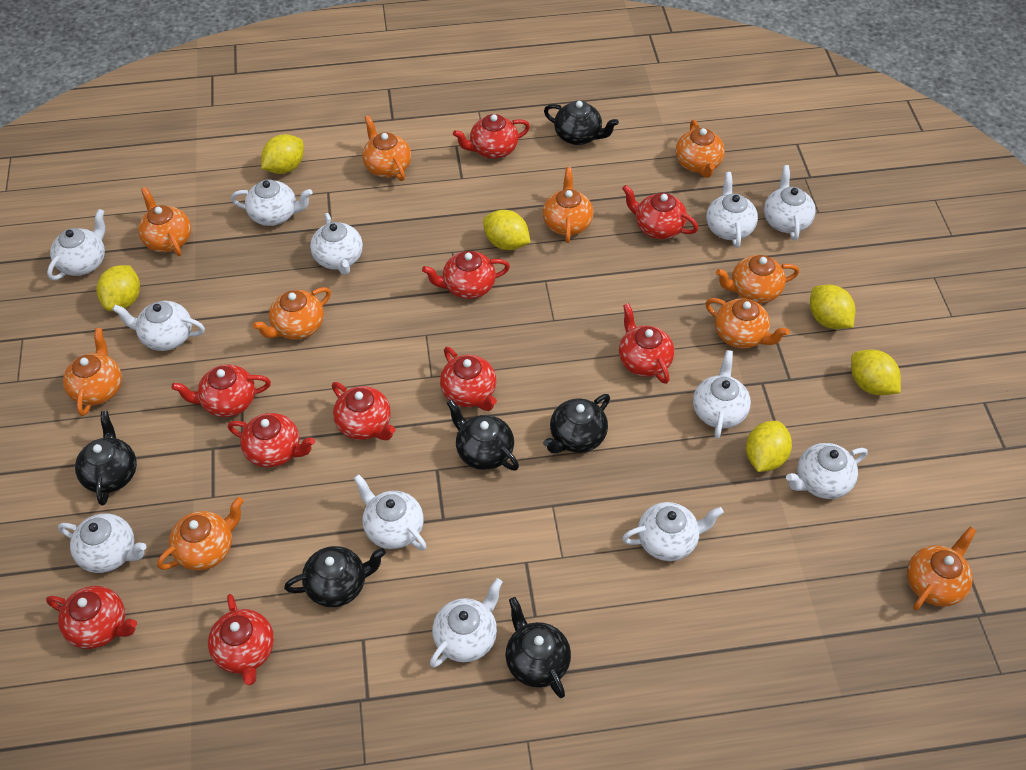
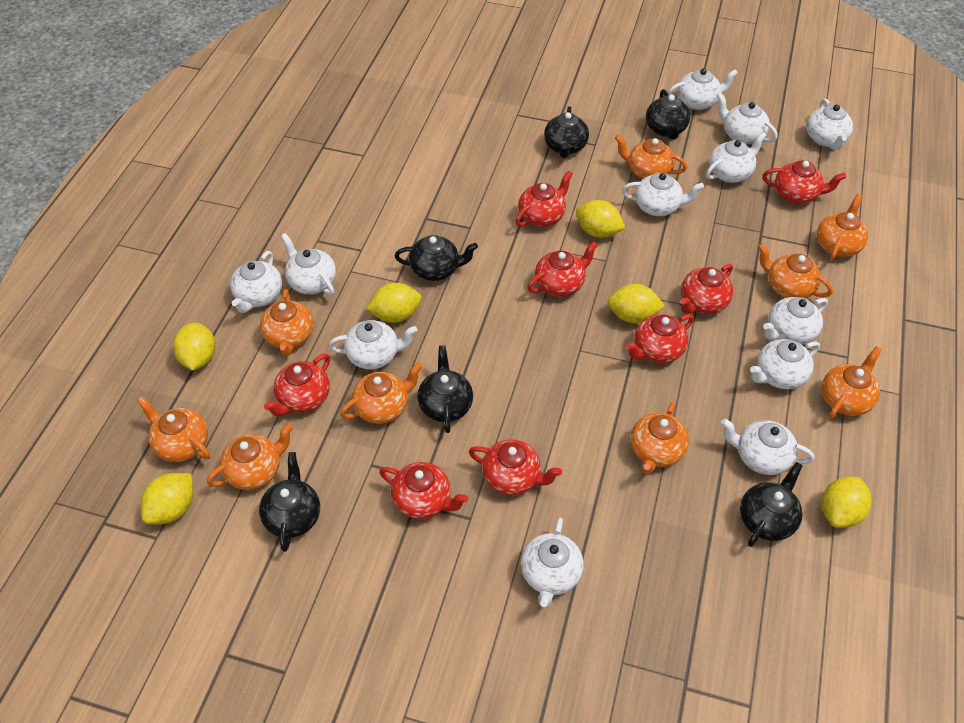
orange teapot: 10 -> 9
red teapot: 10 -> 8

